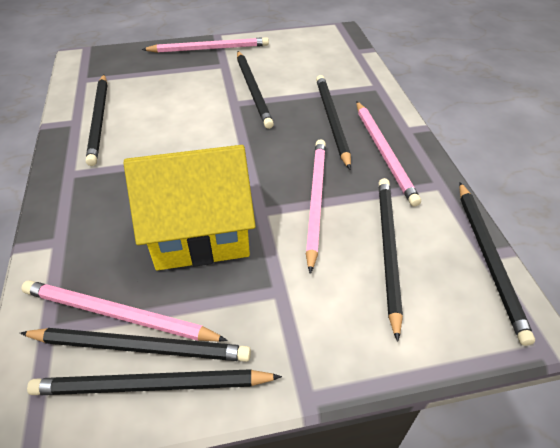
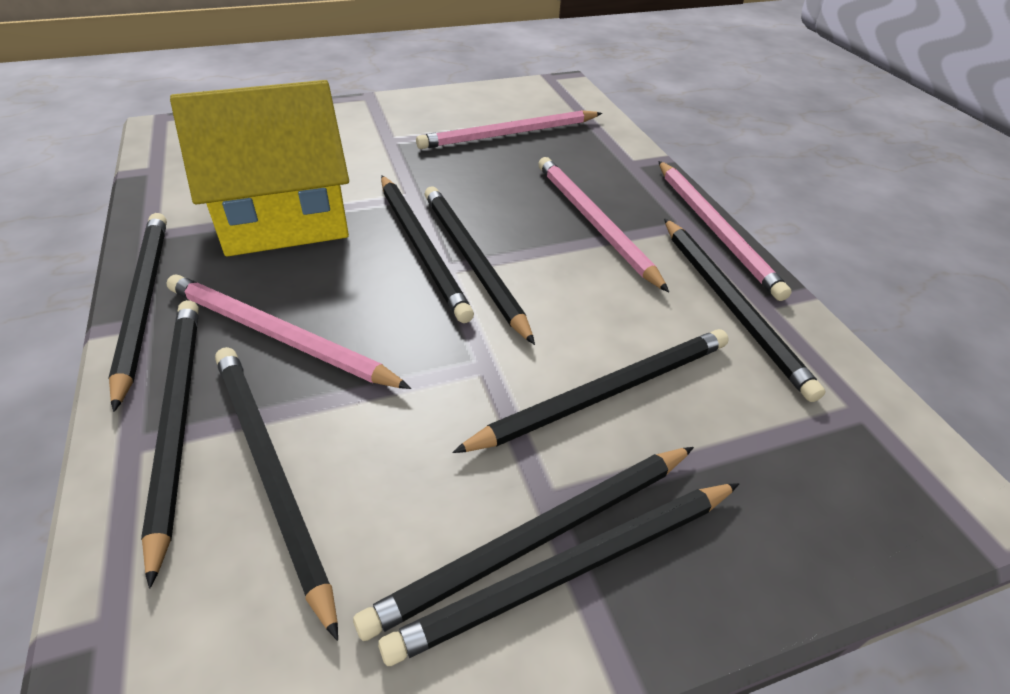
black pencil: 7 -> 9

